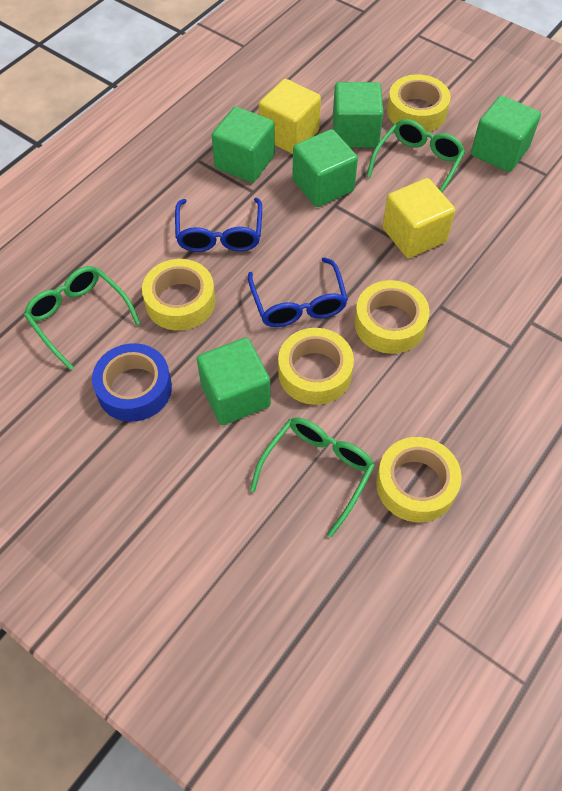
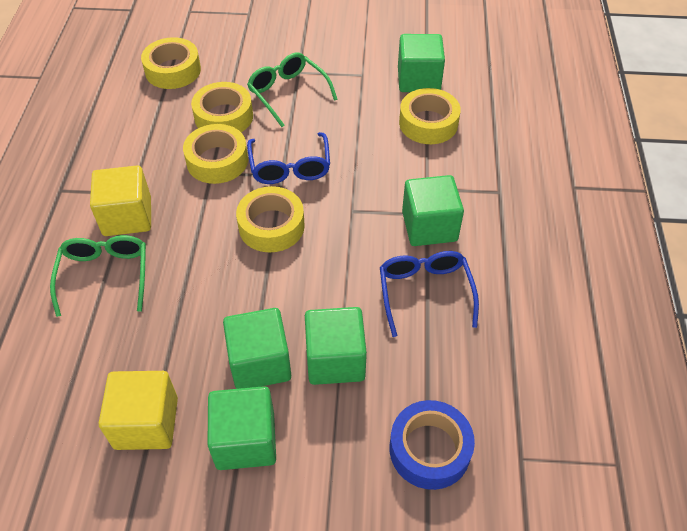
green glasses: 3 -> 2

